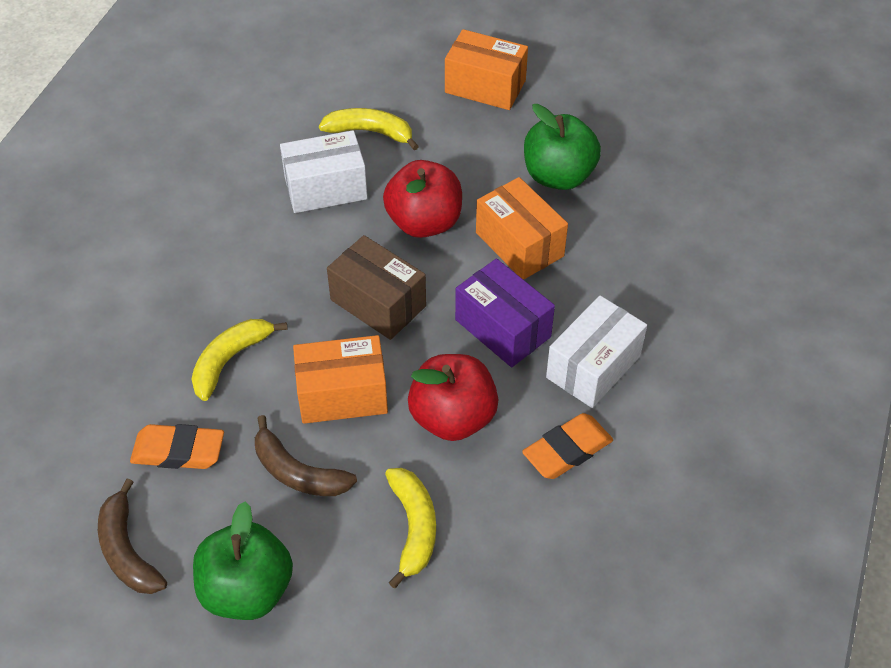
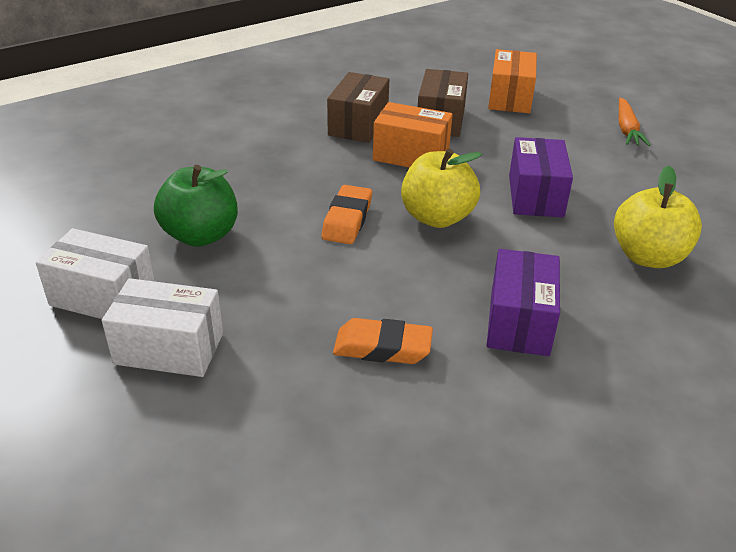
brown banana: 2 -> 0
brown box: 1 -> 2
green apple: 2 -> 1
orange box: 3 -> 2
orange carrot: 0 -> 1
purple box: 1 -> 2
red apple: 2 -> 0
yellow apple: 0 -> 2
yellow banana: 3 -> 0

